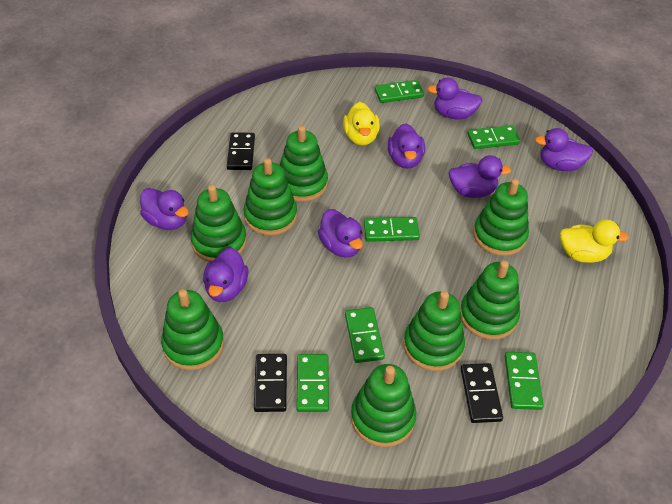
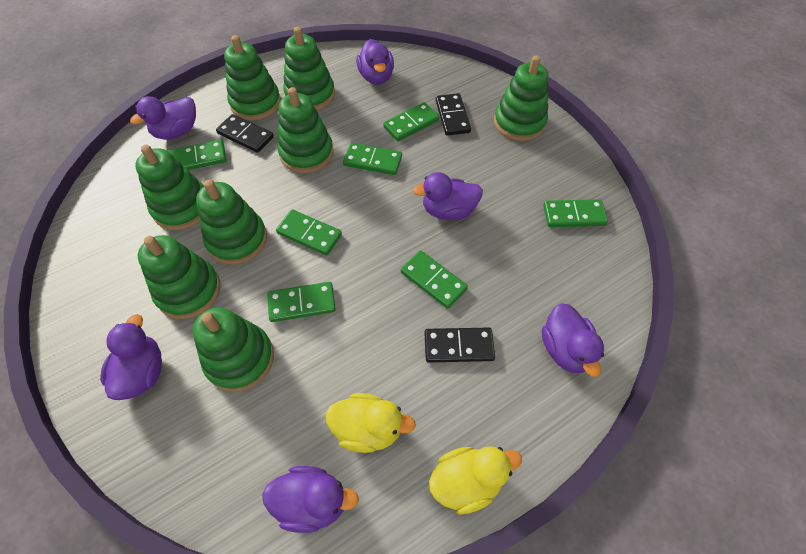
green domino: 6 -> 7
purple duck: 7 -> 6

